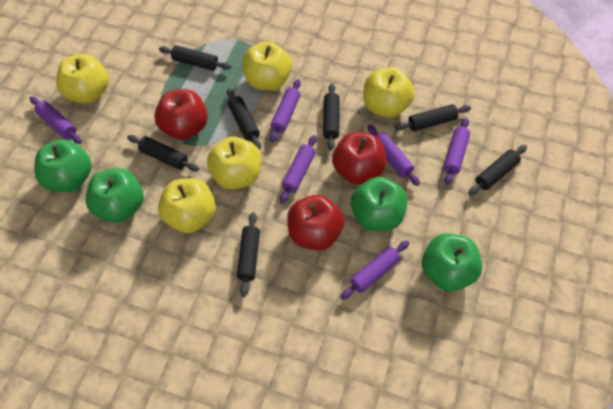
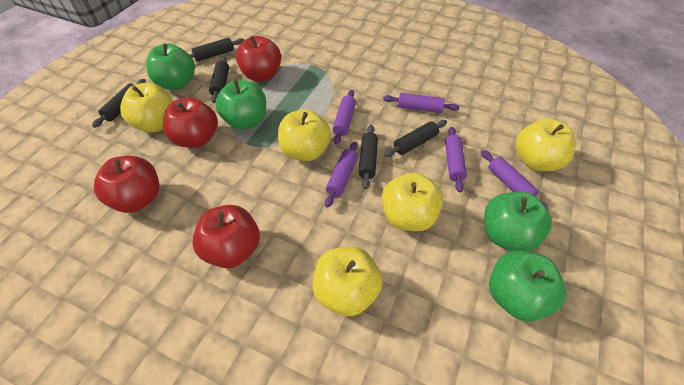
black rolling pin: 7 -> 5
purple rolling pin: 6 -> 5
red apple: 3 -> 4

